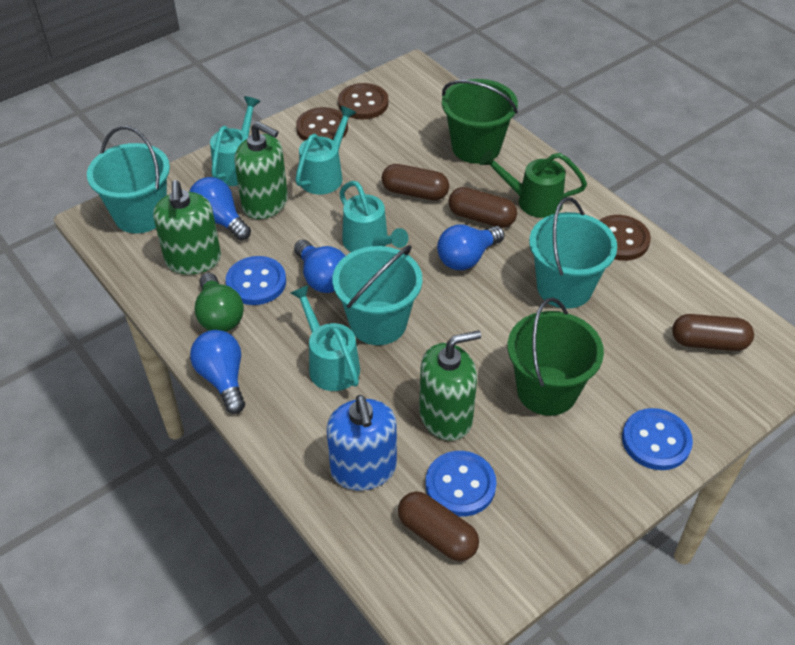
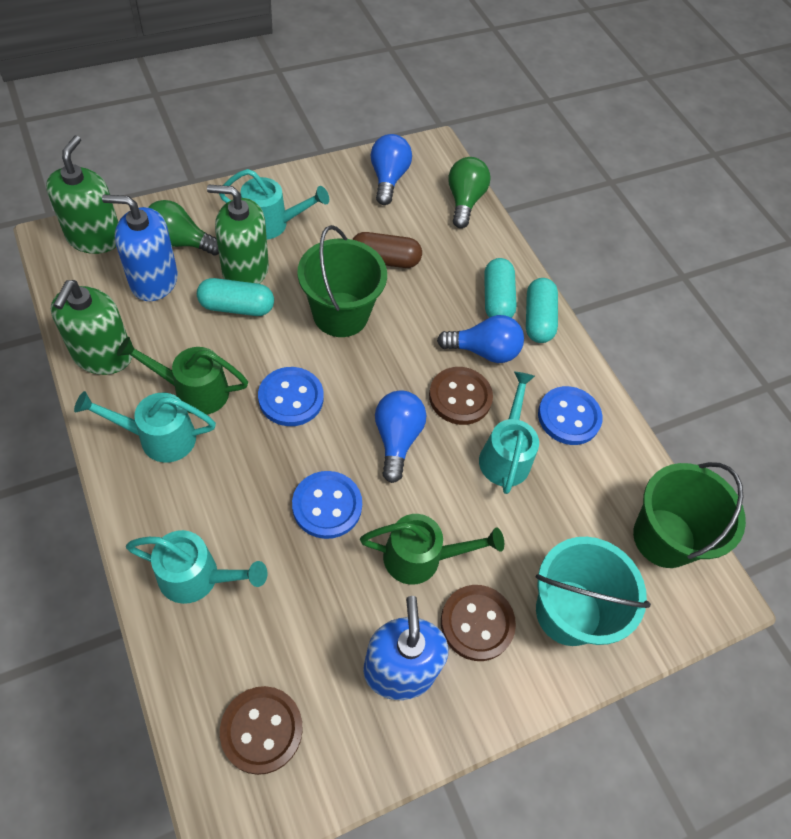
blue light bulb: 4 -> 3
blue soap dispenser: 1 -> 2
brown capsule: 4 -> 1
green light bulb: 1 -> 2
green watering can: 1 -> 2
turquoise bucket: 3 -> 1
turquoise capsule: 0 -> 3

